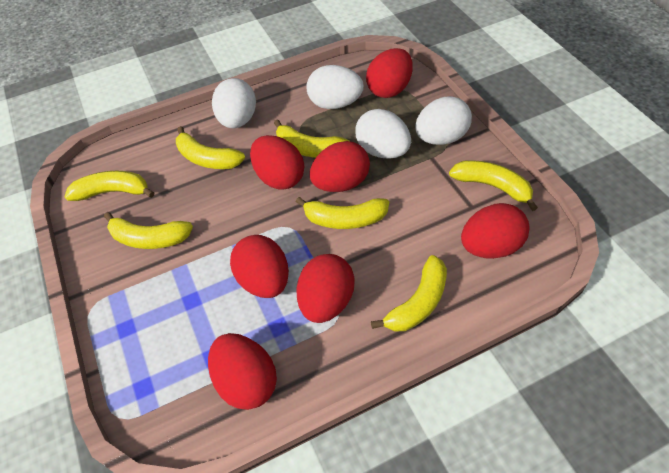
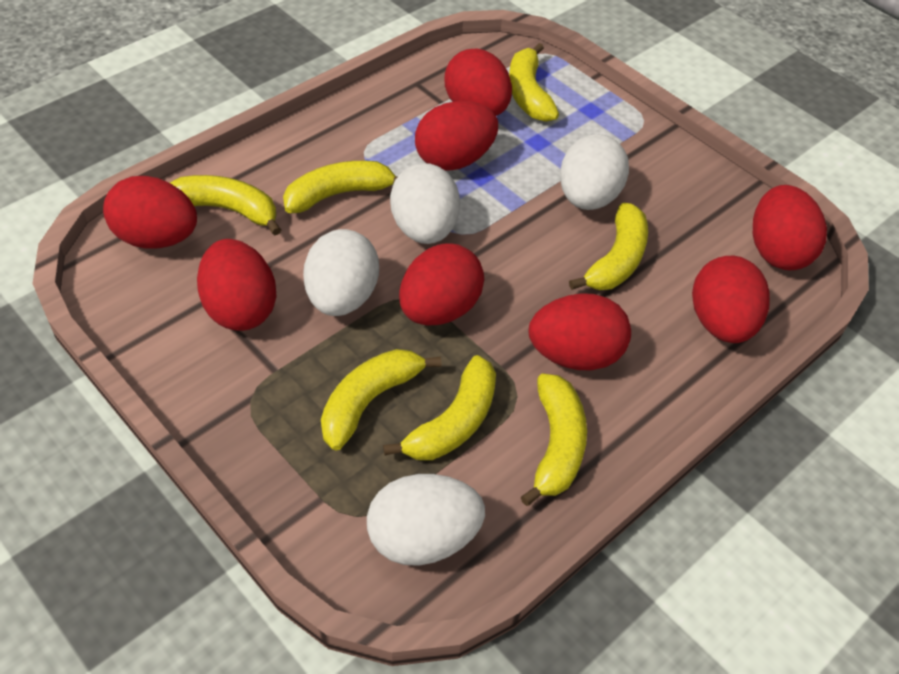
red egg: 7 -> 8

